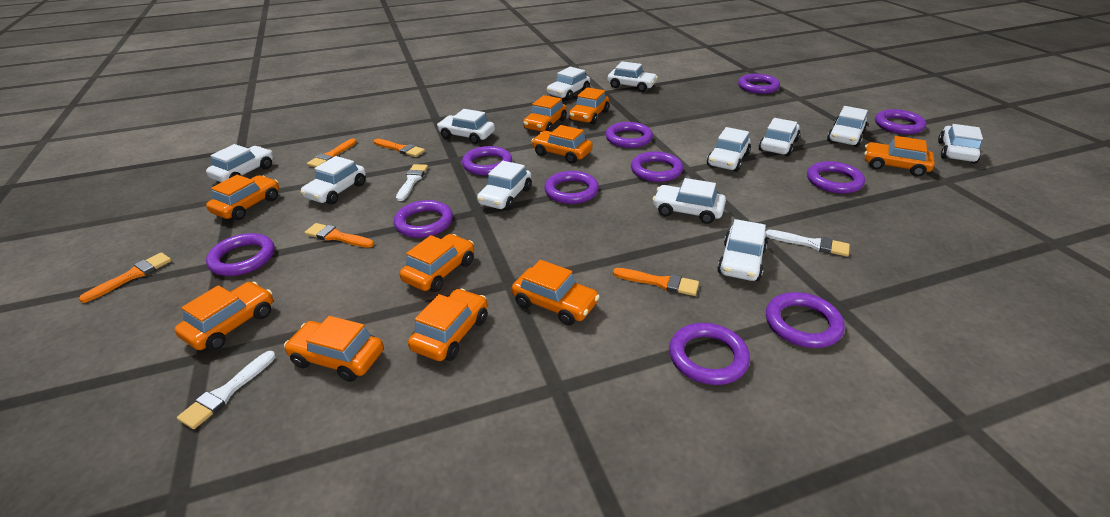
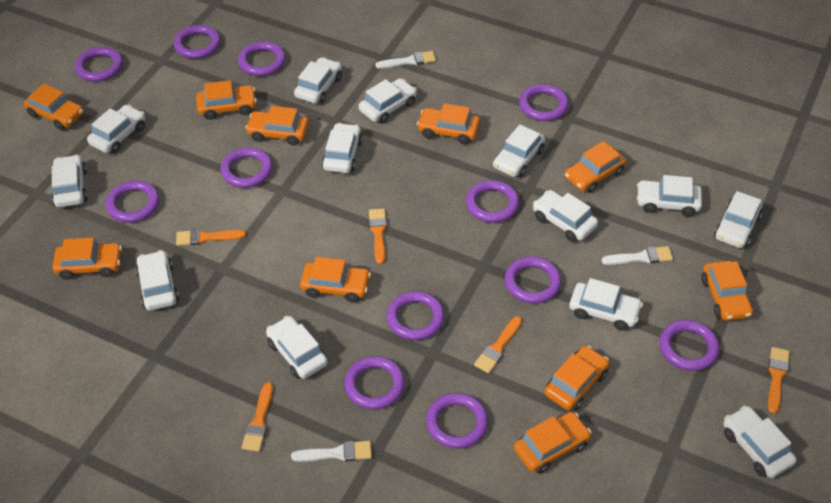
purple ring: 11 -> 12
white car: 12 -> 13

